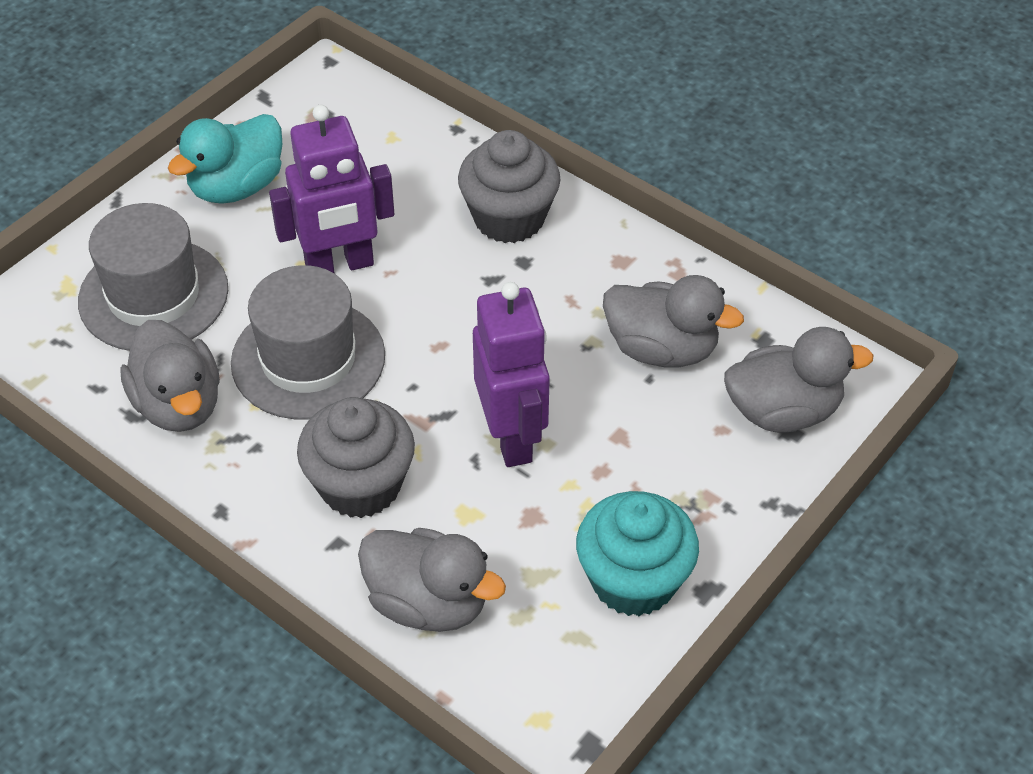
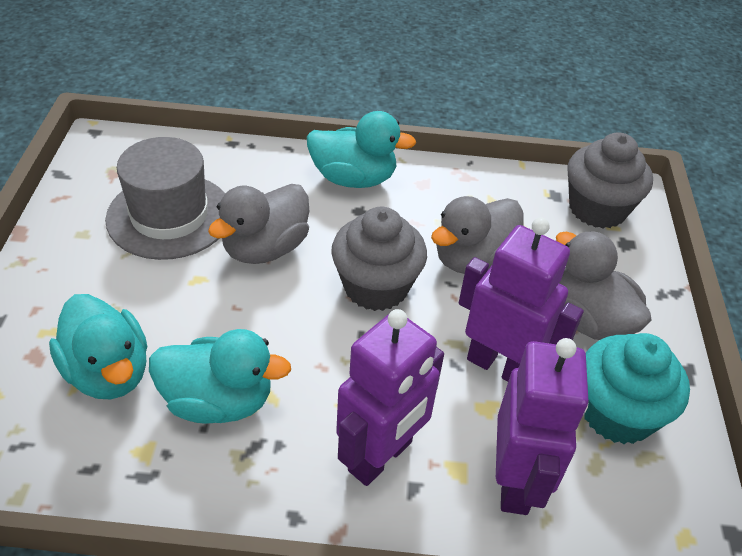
grey duck: 4 -> 3
grey hat: 2 -> 1
purple robot: 2 -> 3
turquoise duck: 1 -> 3

